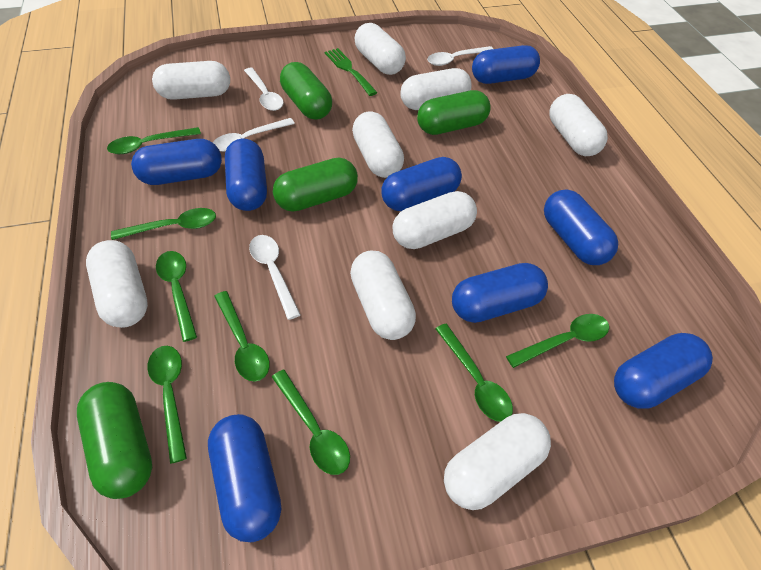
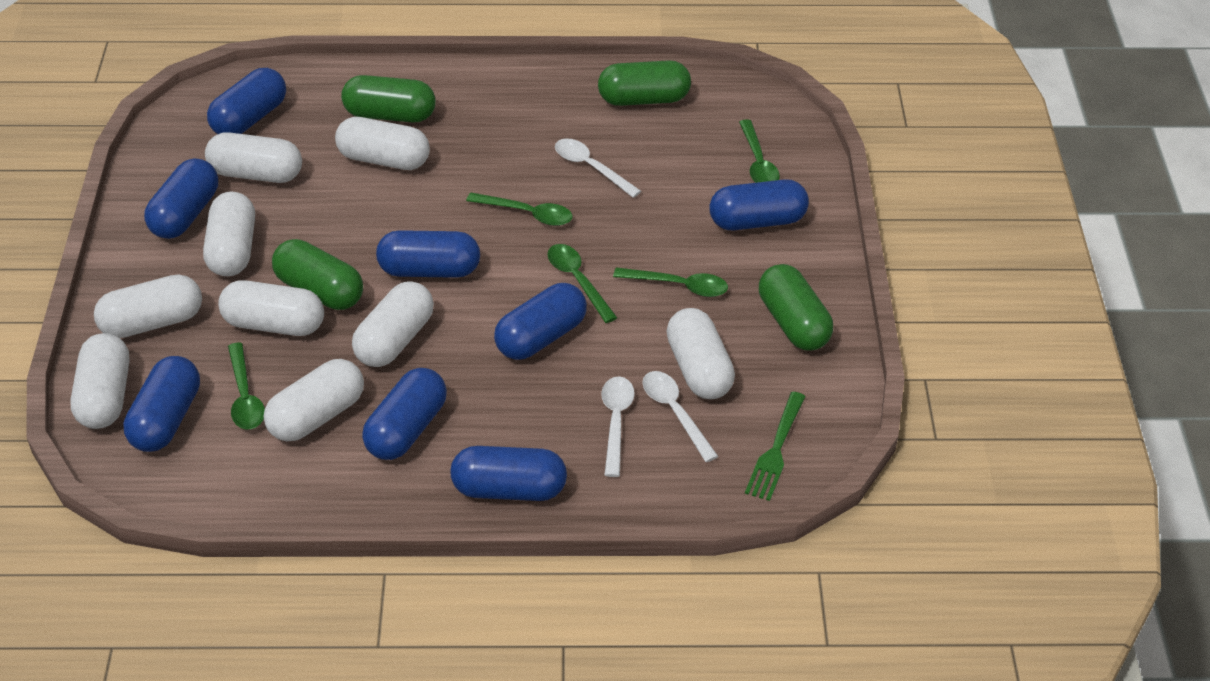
green spoon: 8 -> 5
white spoon: 4 -> 3

